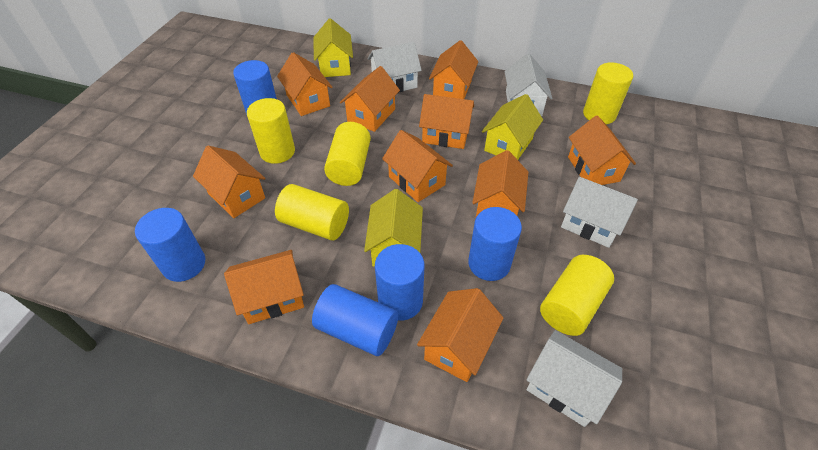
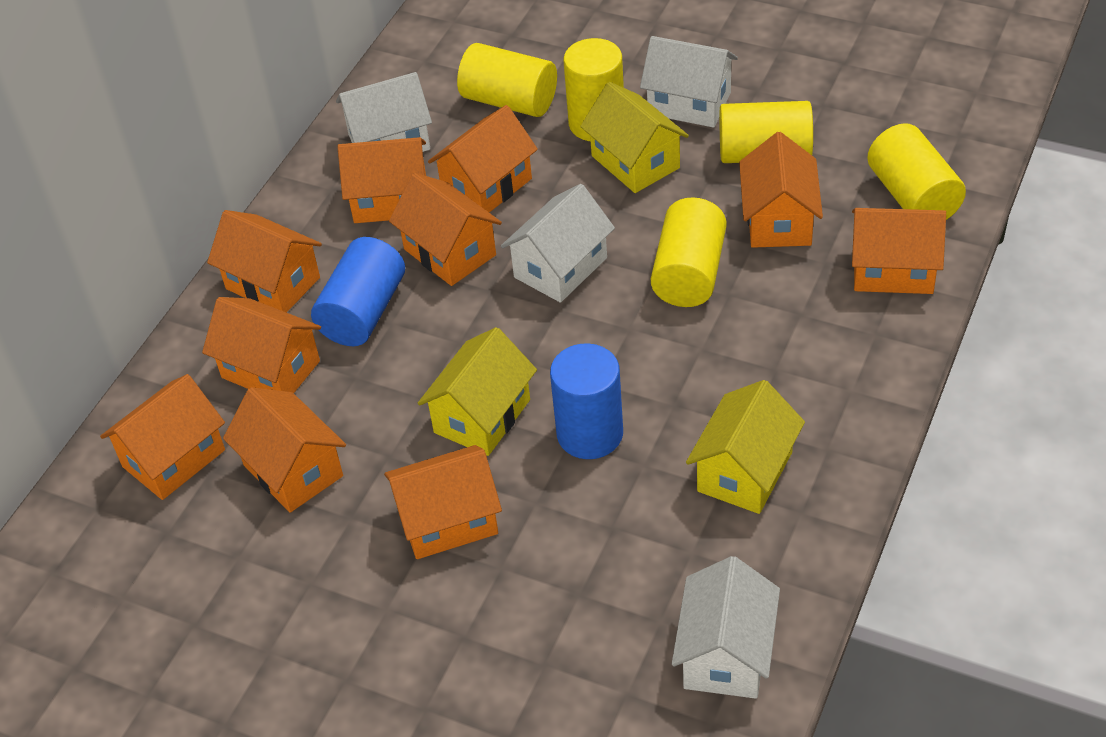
blue cylinder: 5 -> 2

